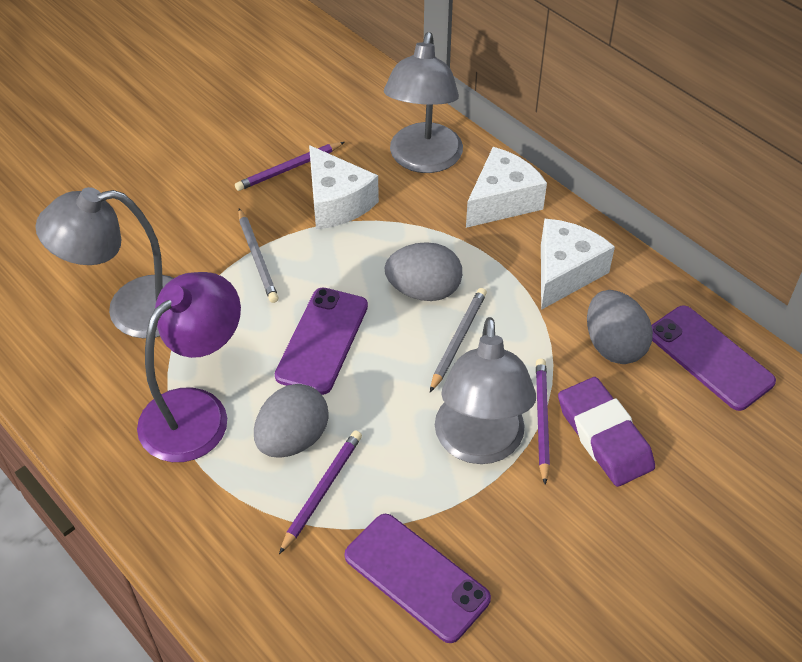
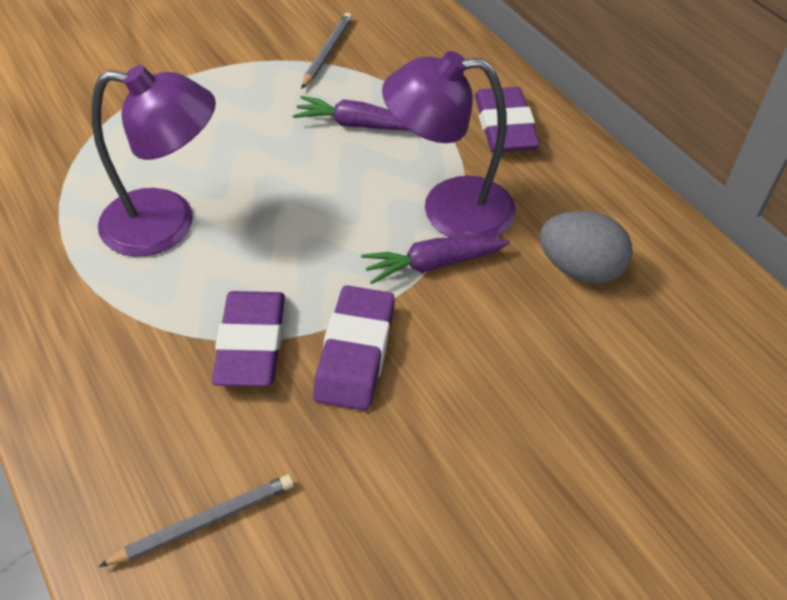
grey egg: 3 -> 1
grey lamp: 3 -> 0
purple carrot: 0 -> 2
purple eraser: 1 -> 3
purple lamp: 1 -> 2
purple pencil: 3 -> 0
purple phone: 3 -> 0
white cheese: 3 -> 0

